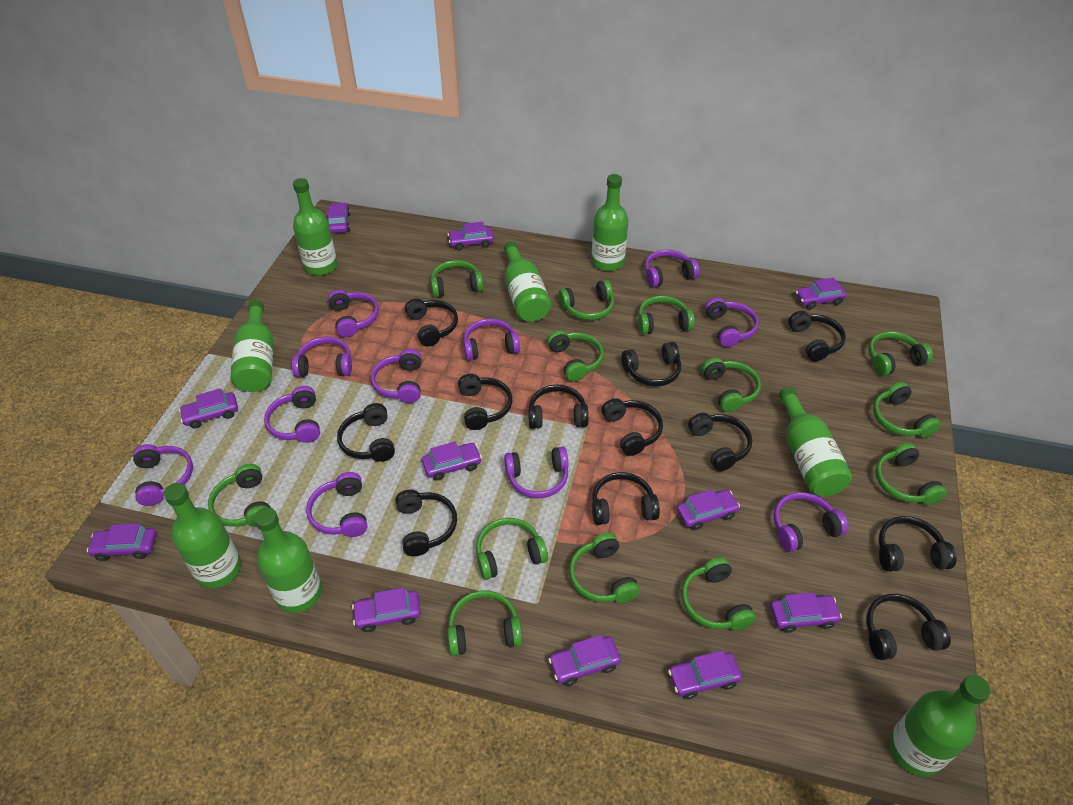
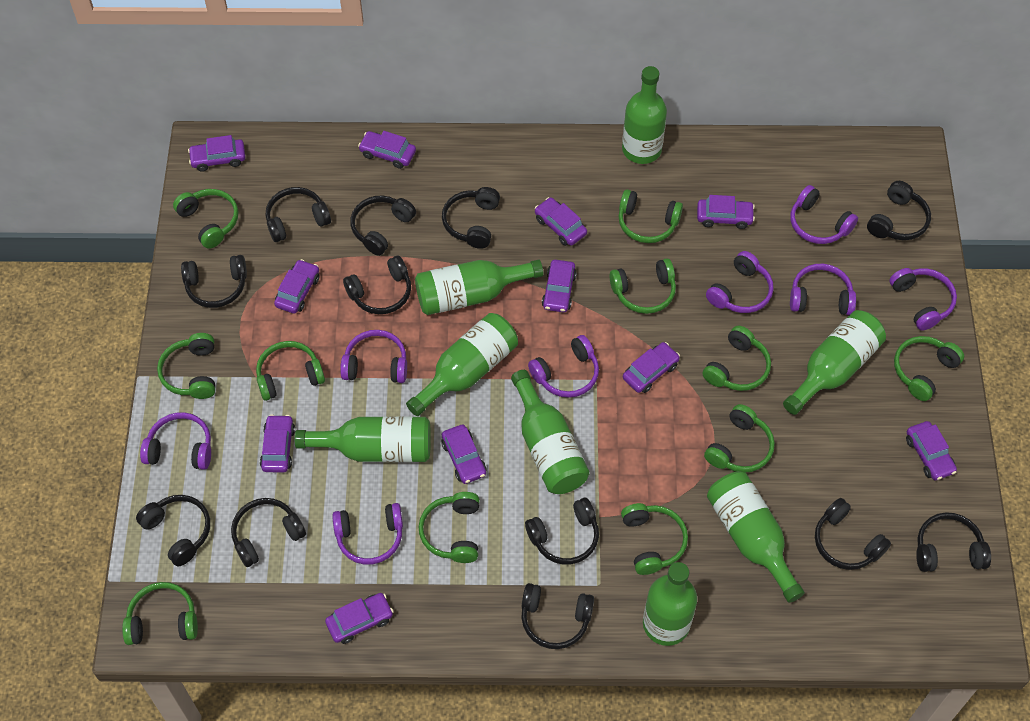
green headphones: 13 -> 11
purple headphones: 11 -> 8

